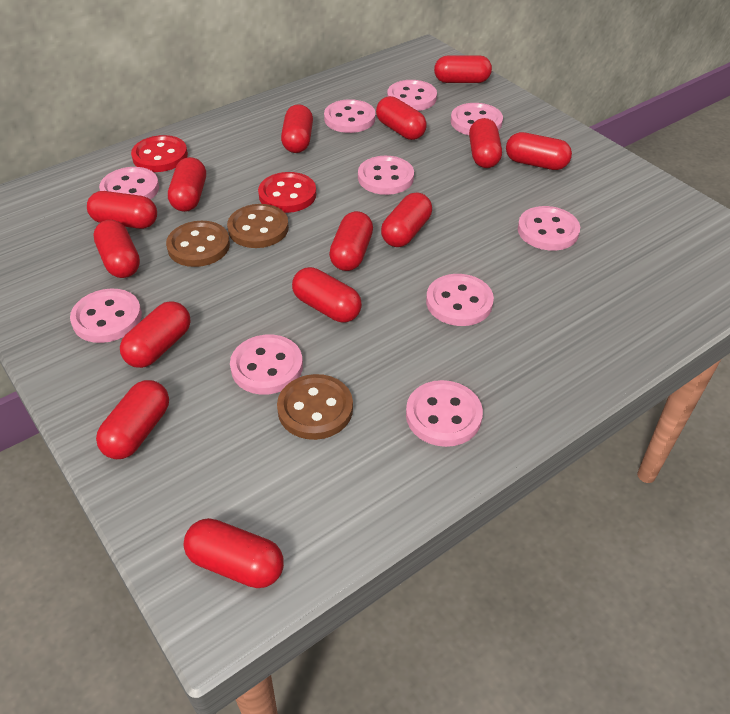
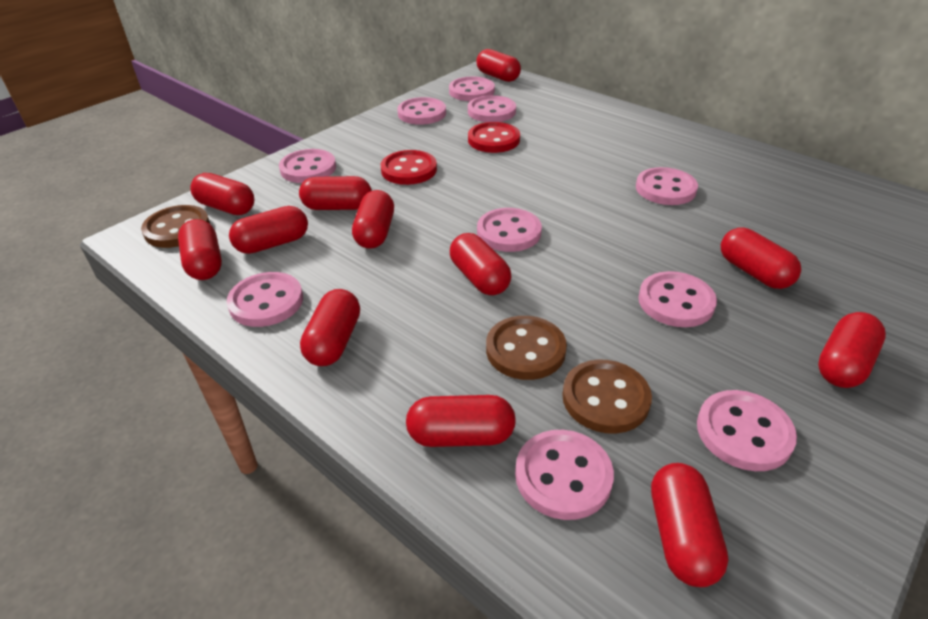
red capsule: 14 -> 12

